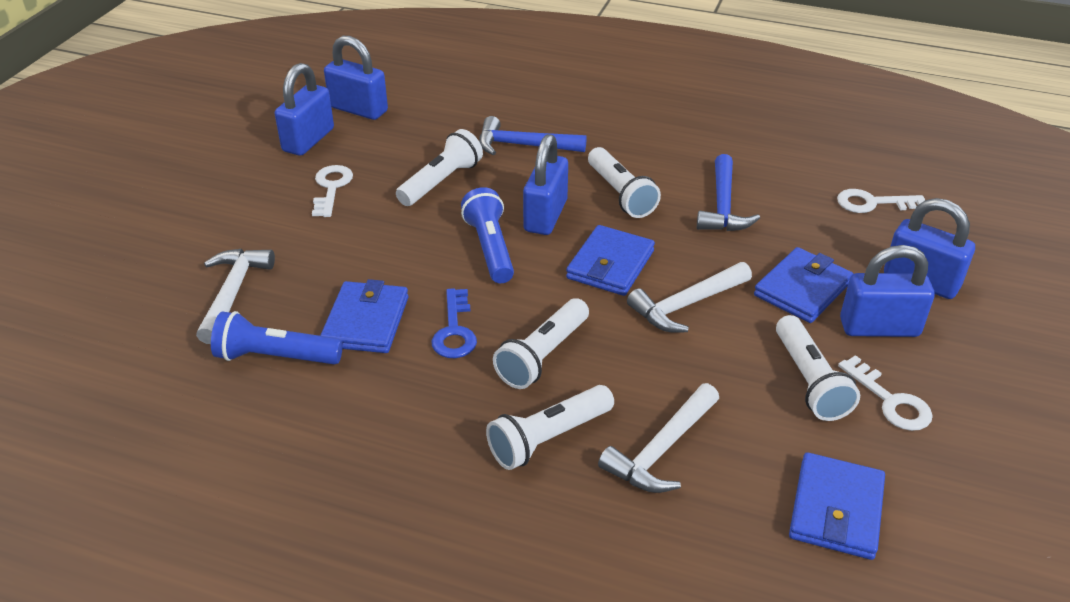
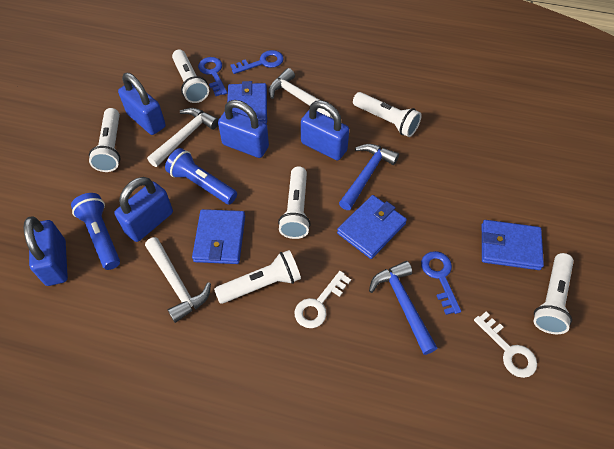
blue key: 1 -> 3
white flashlight: 5 -> 6
white key: 3 -> 2

